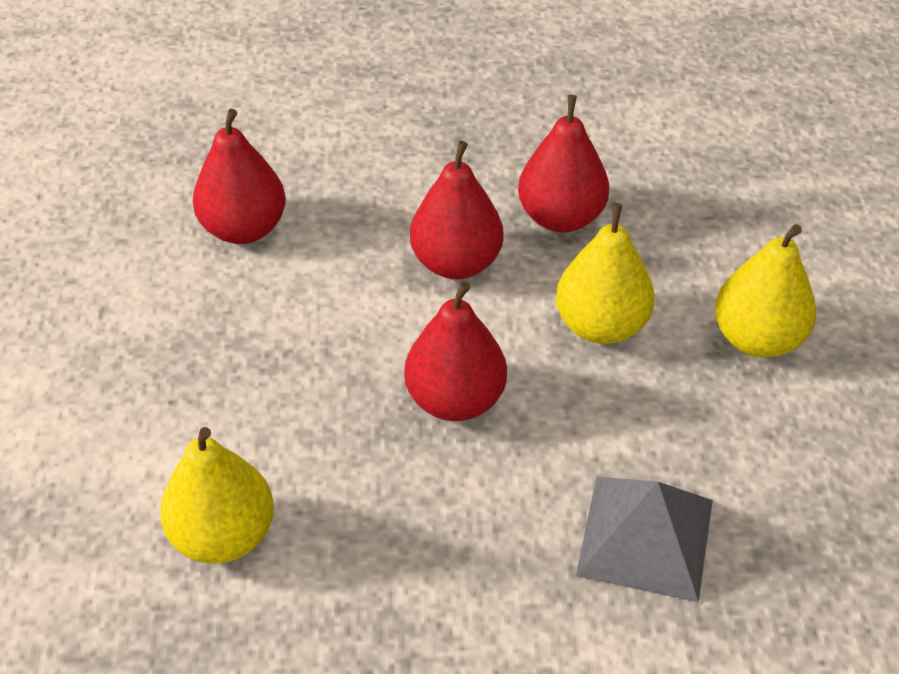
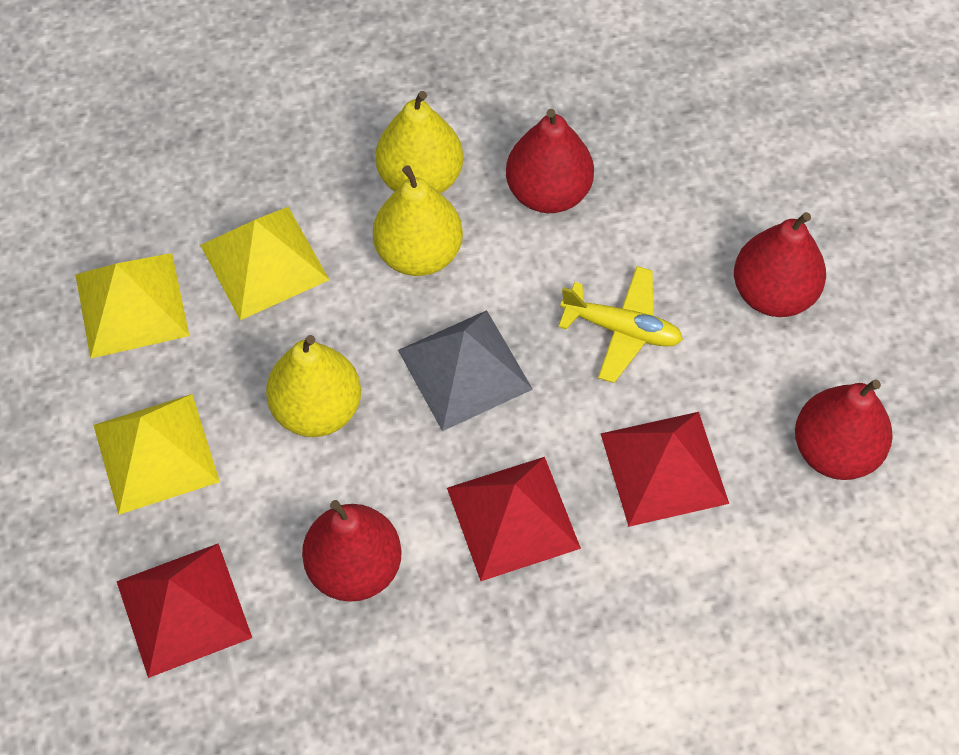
red pyramid: 0 -> 3
yellow plane: 0 -> 1
yellow pyramid: 0 -> 3

